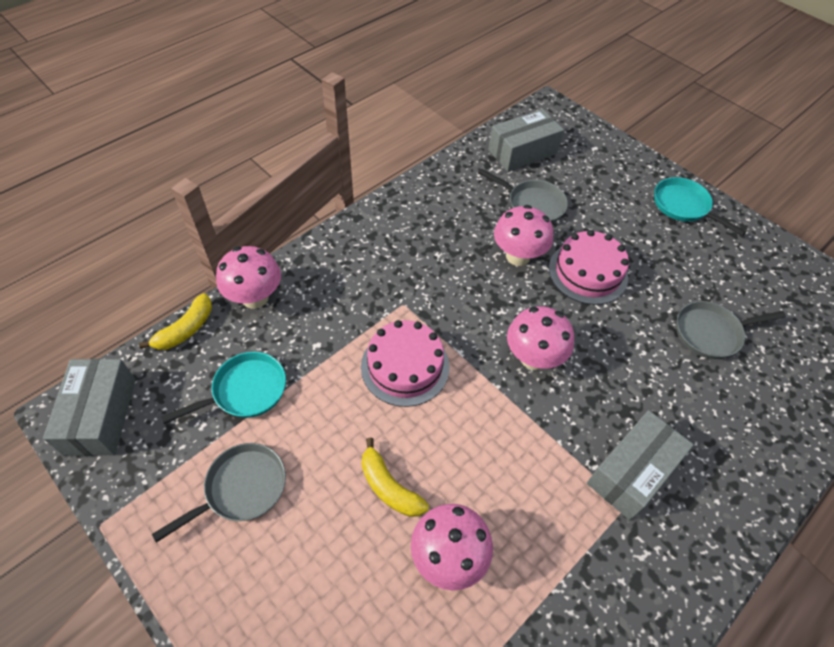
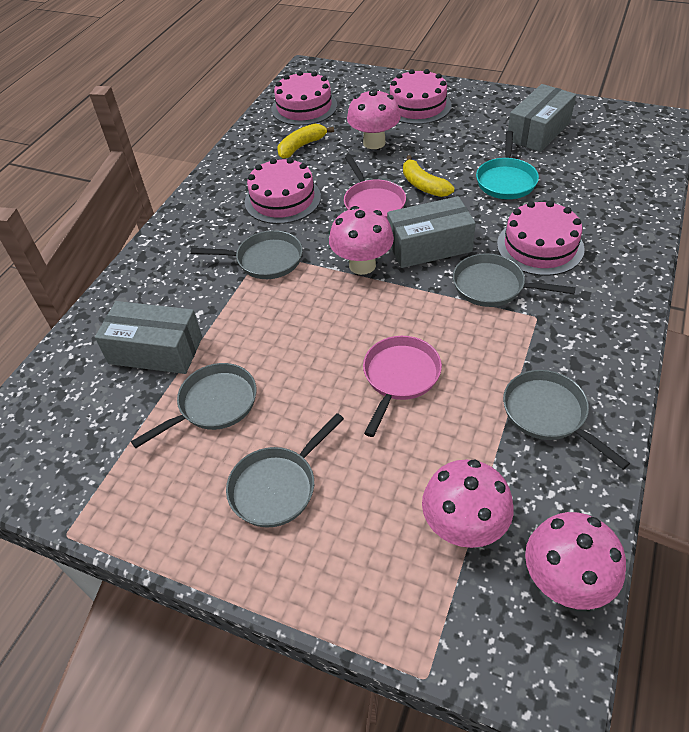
grey pan: 3 -> 5
pink cake: 2 -> 4
pink pan: 0 -> 2
turquoise pan: 2 -> 1

